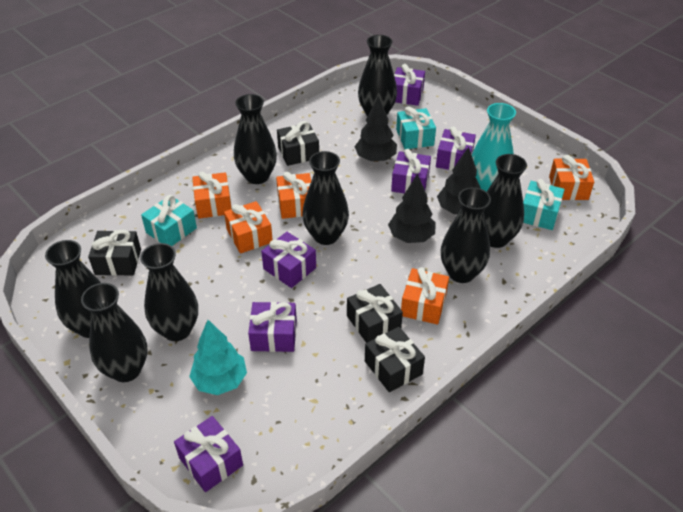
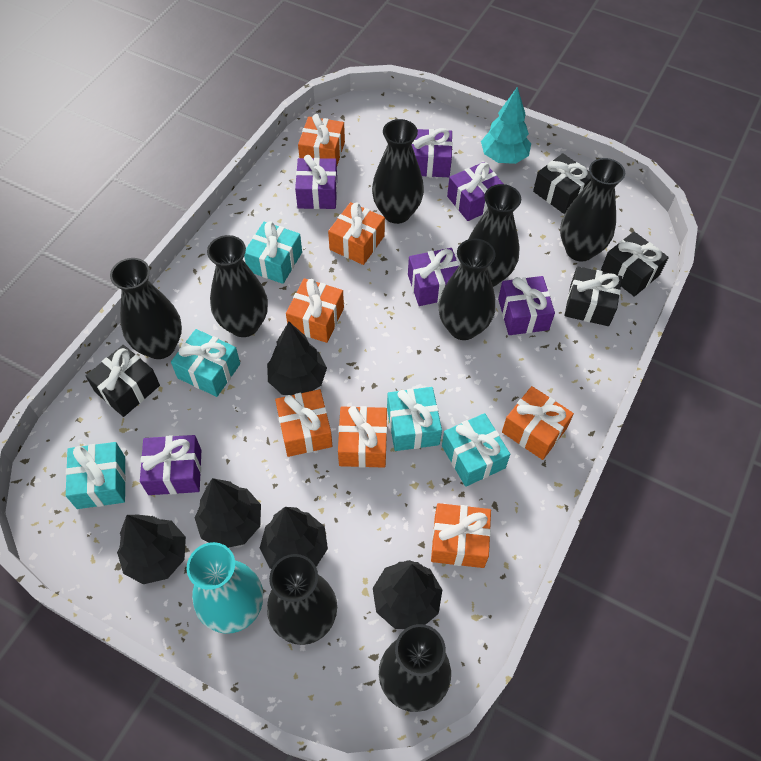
black tree: 3 -> 5
orange gift: 5 -> 7
turquoise gift: 3 -> 5

